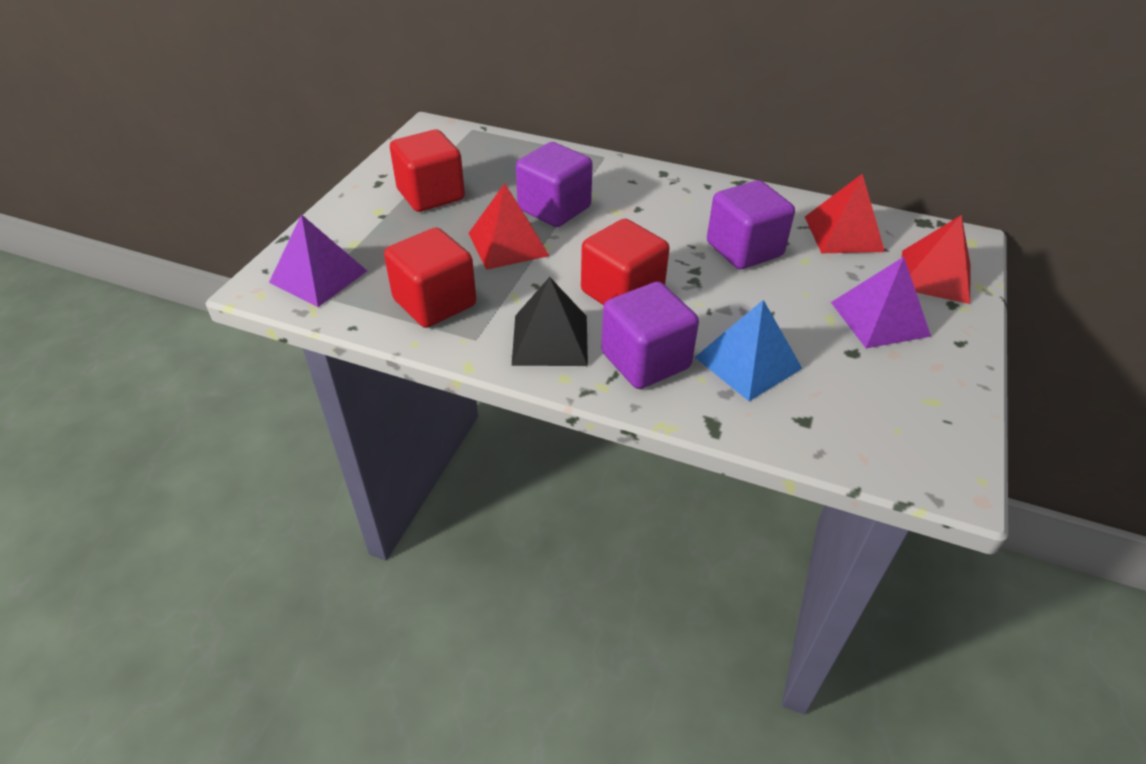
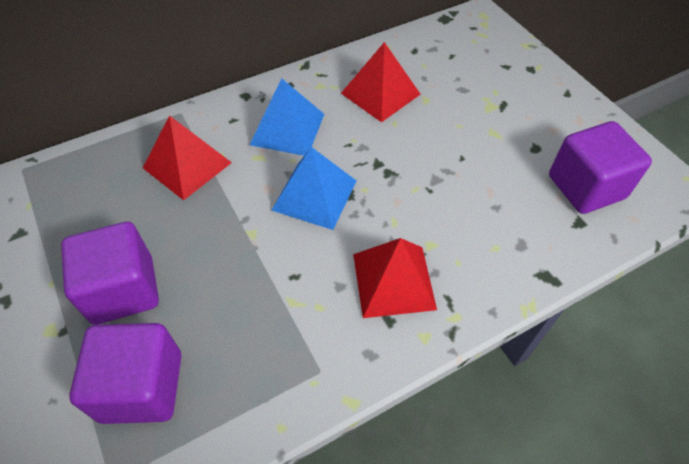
black pyramid: 1 -> 0
blue pyramid: 1 -> 2
purple pyramid: 2 -> 0
red cube: 3 -> 0

